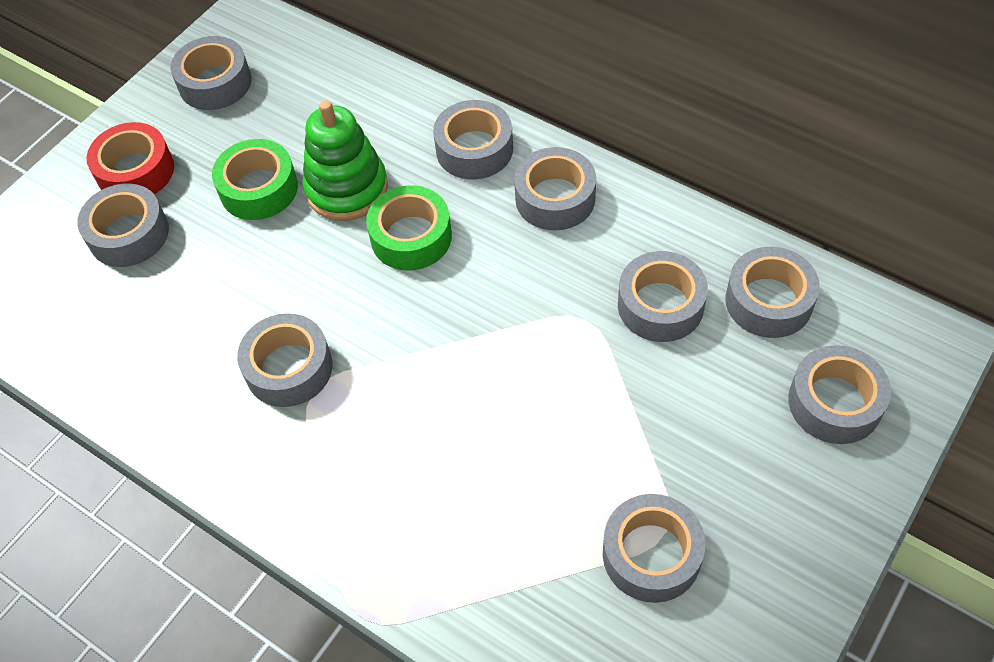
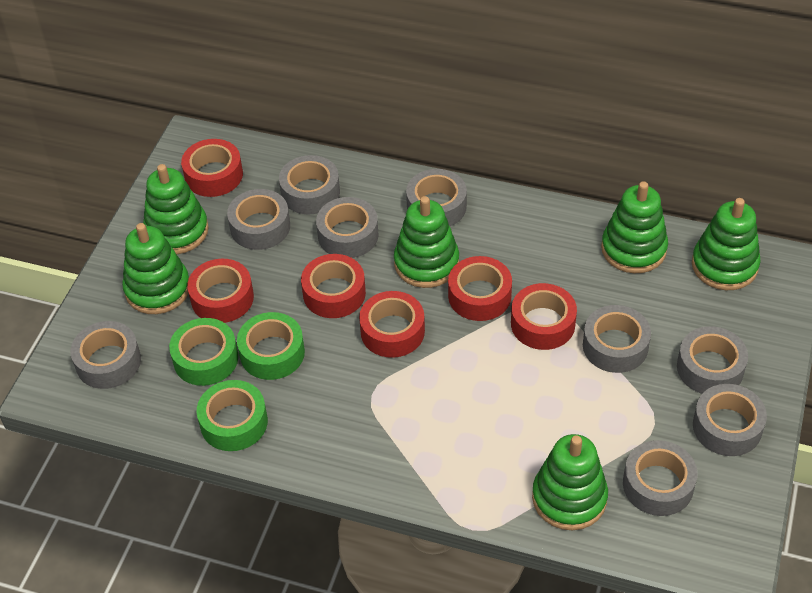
green stacking toy: 1 -> 6
green tape: 2 -> 3
red tape: 1 -> 6

